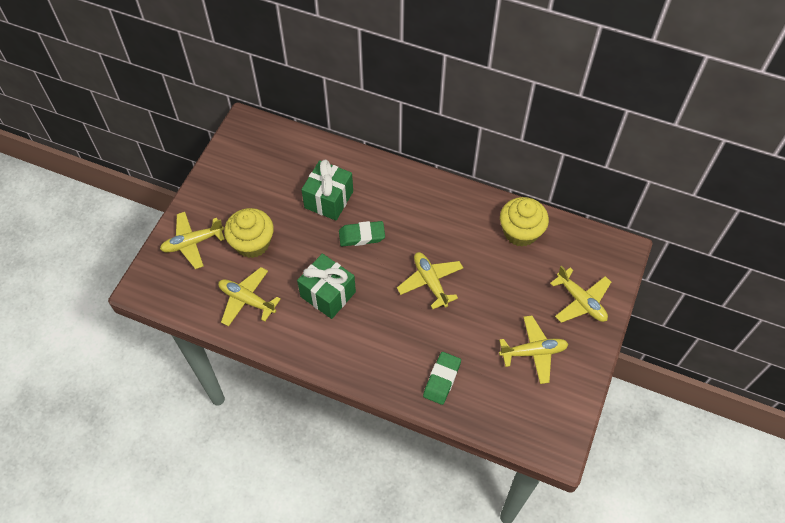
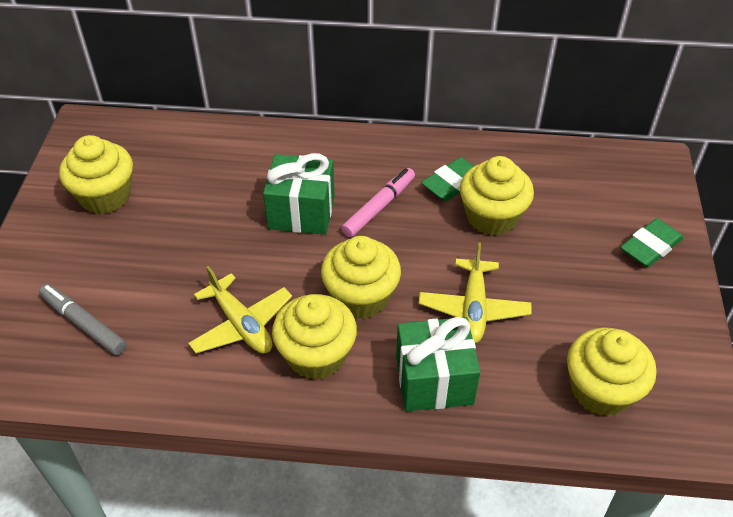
grey marker: 0 -> 1
pink marker: 0 -> 1
yellow cupcake: 2 -> 5
yellow plane: 5 -> 2

